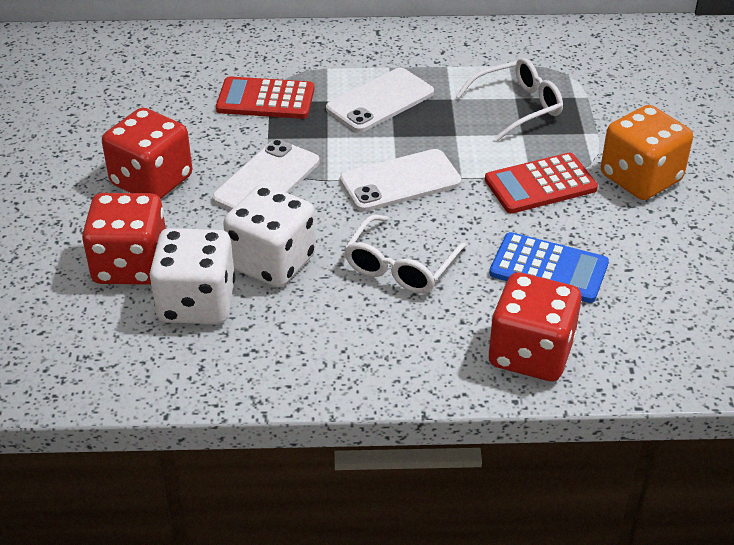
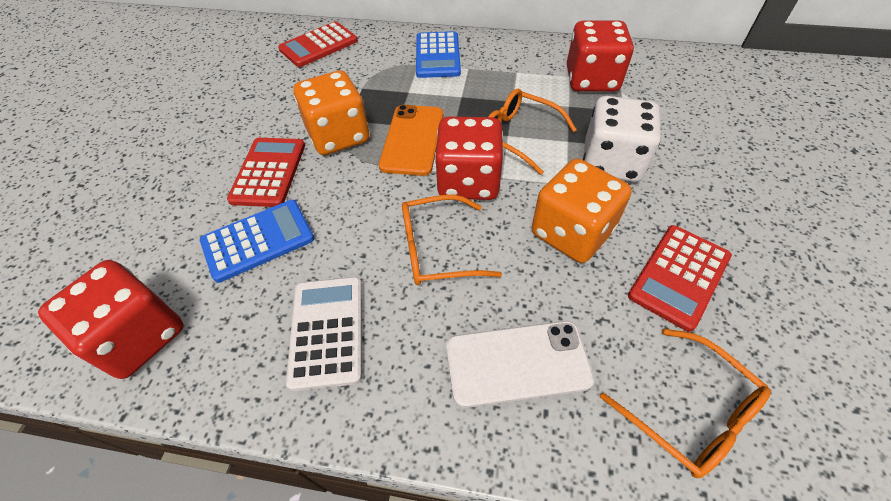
blue calculator: 1 -> 2
orange dice: 1 -> 2
orange glasses: 0 -> 3
orange phone: 0 -> 1
red calculator: 2 -> 3
white calculator: 0 -> 1
white dice: 2 -> 1
white glasses: 2 -> 0
white phone: 3 -> 1

